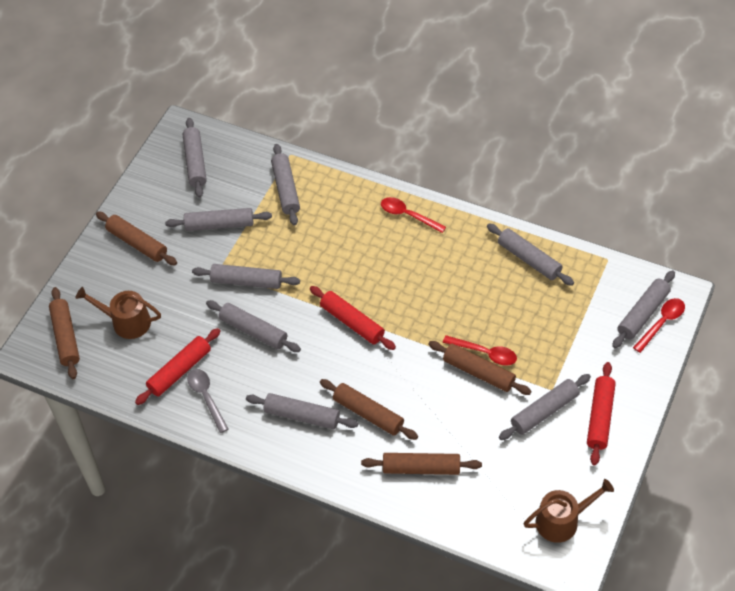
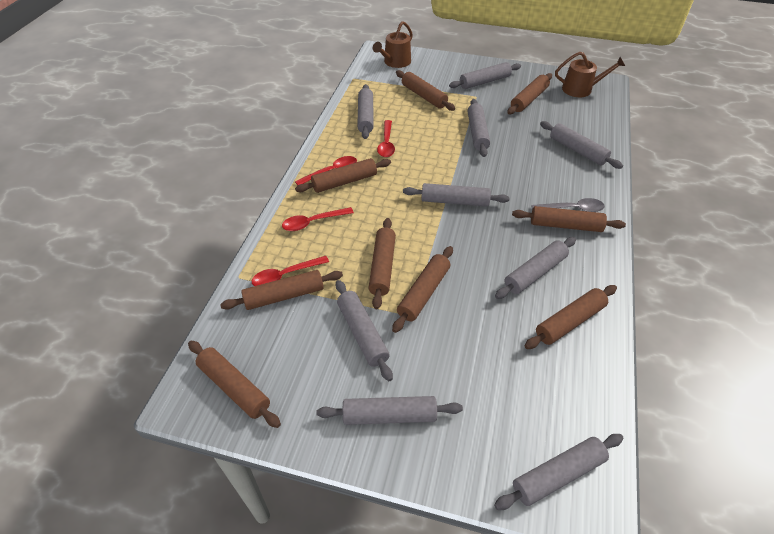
brown rolling pin: 5 -> 9
red rolling pin: 3 -> 0
red spoon: 3 -> 4

